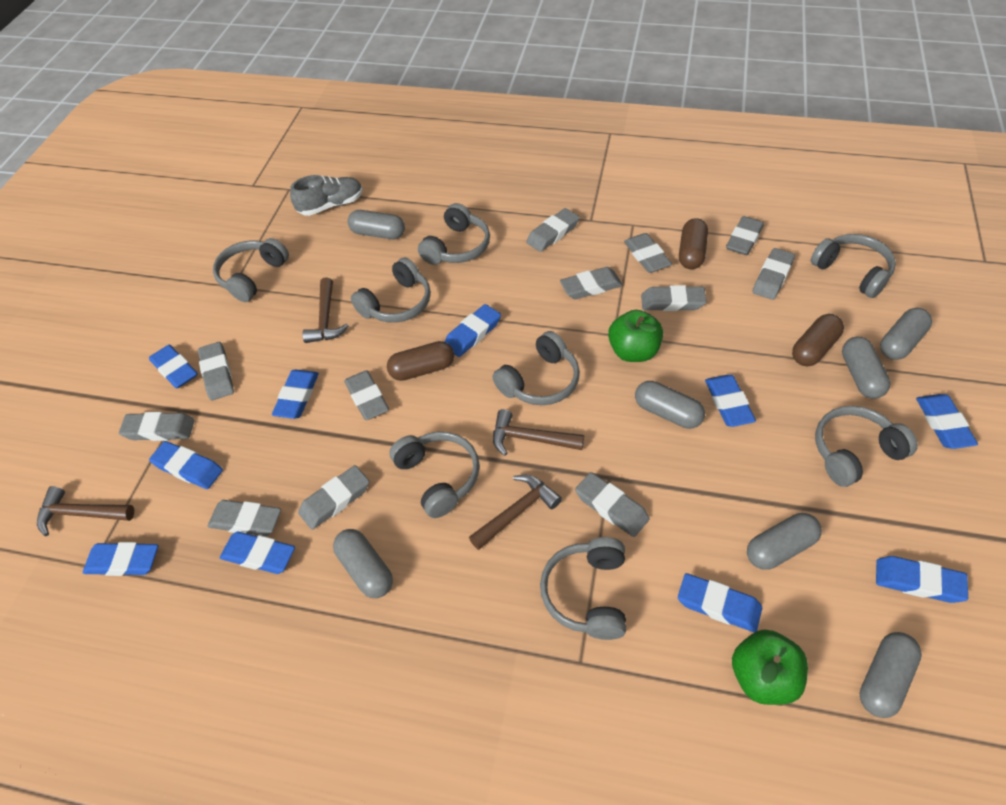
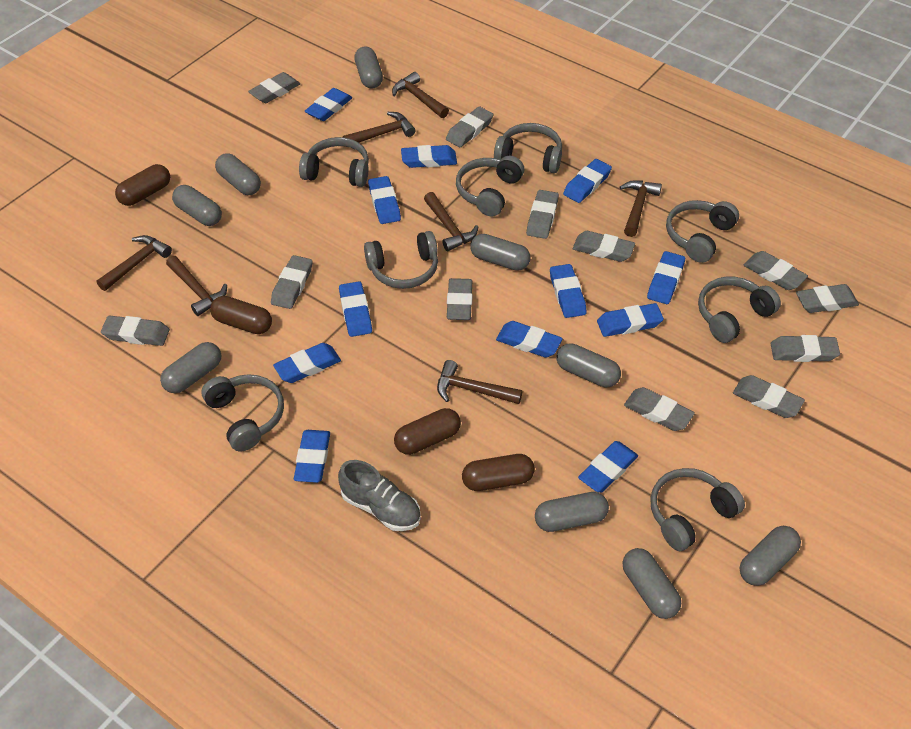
blue eraser: 10 -> 12
brown capsule: 3 -> 4
brown hammer: 4 -> 7
green apple: 2 -> 0
grey capsule: 7 -> 9

